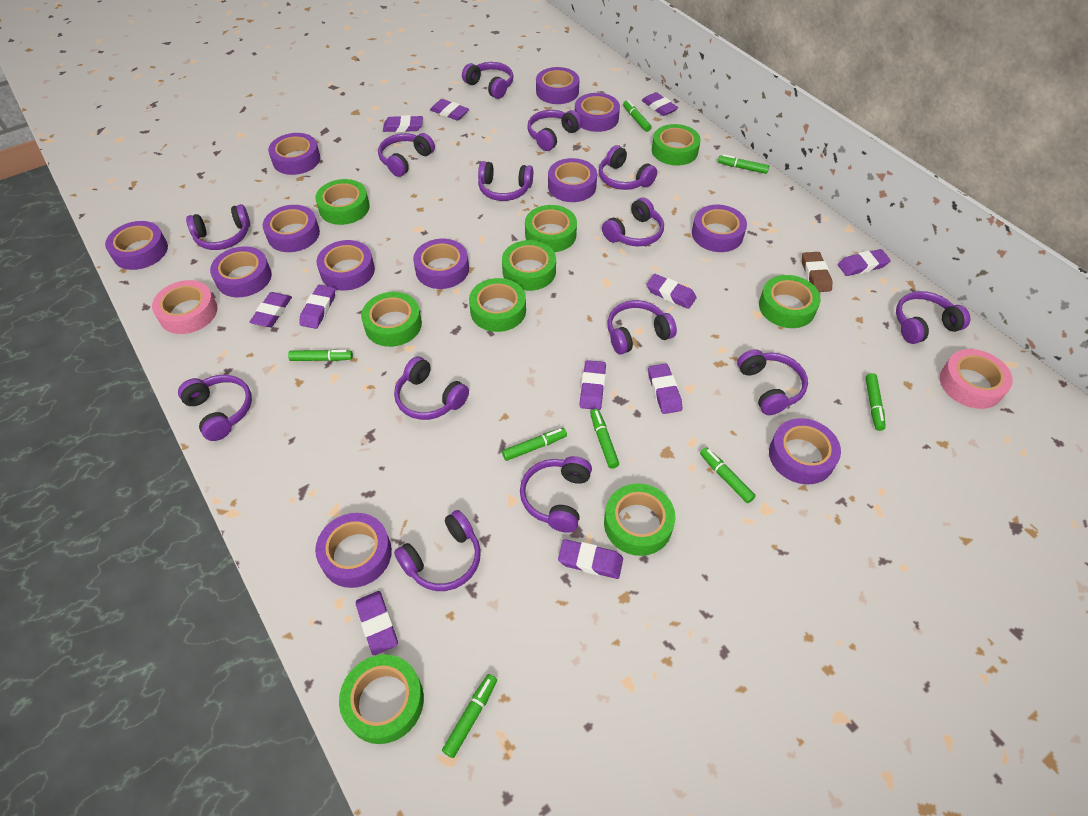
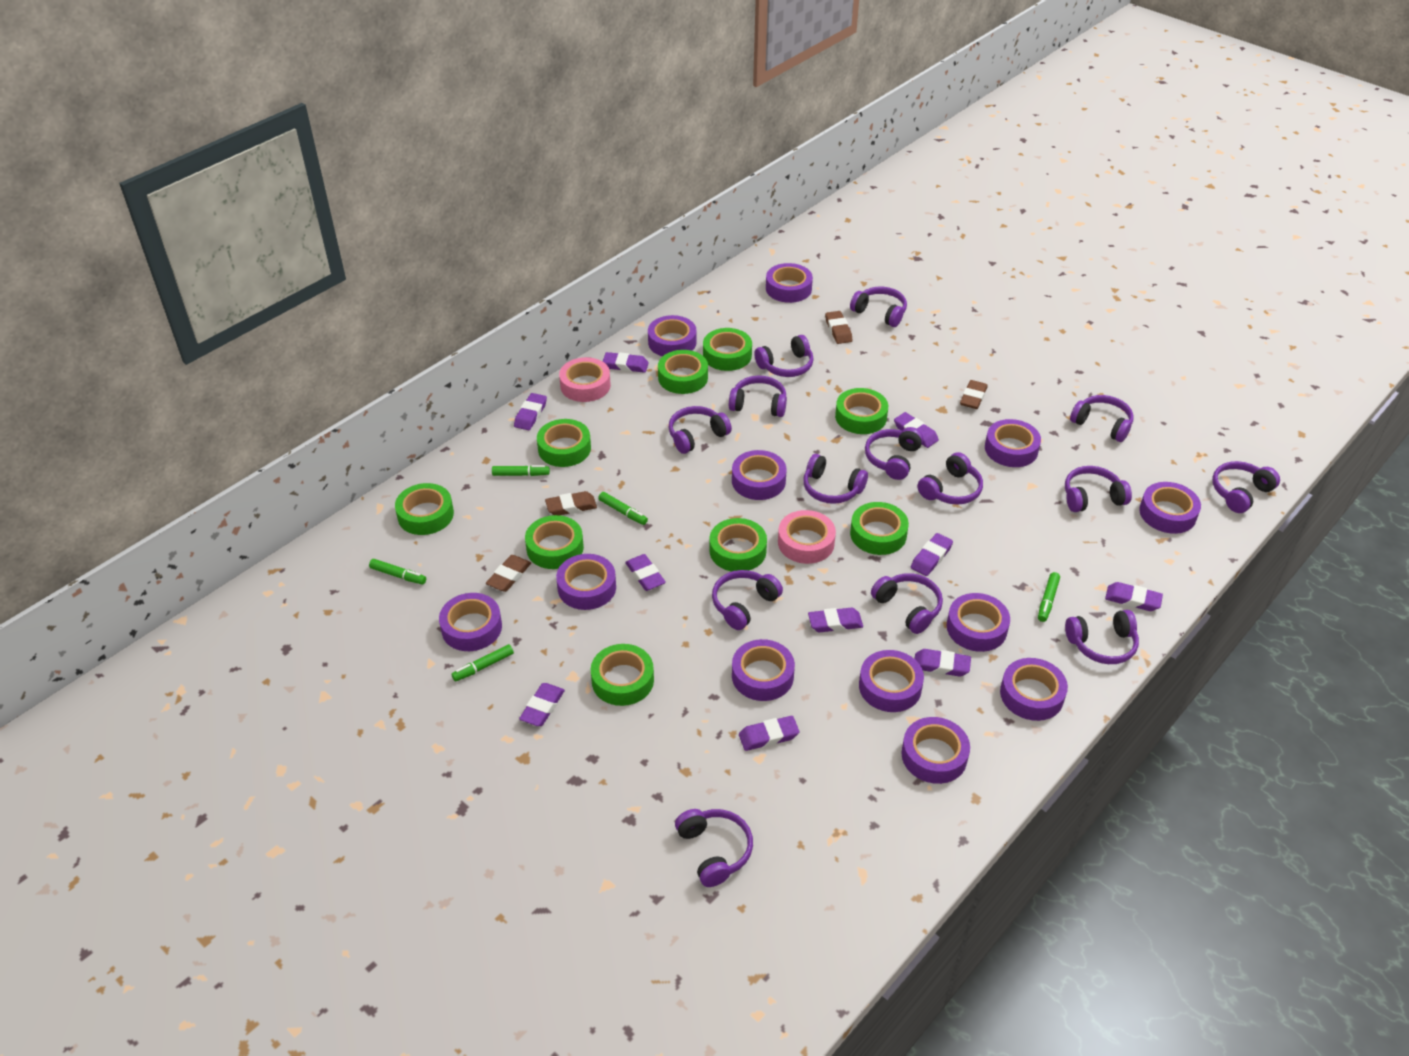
brown eraser: 1 -> 4
green marker: 8 -> 5
purple eraser: 11 -> 10

